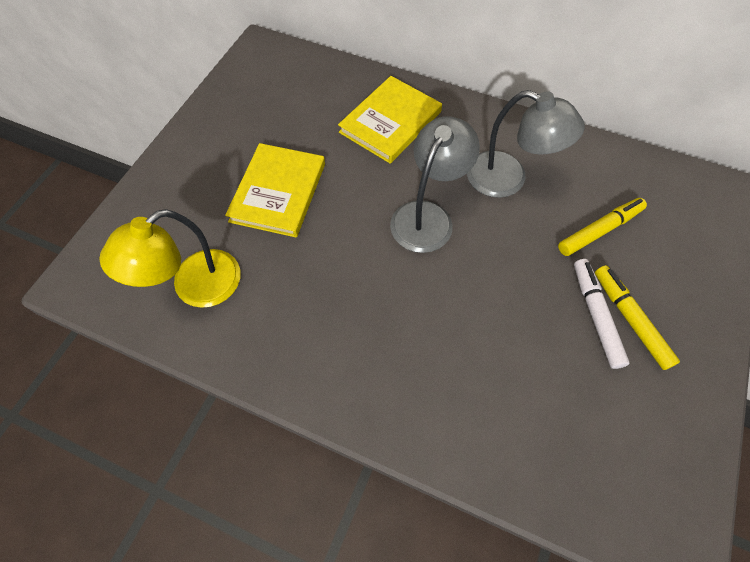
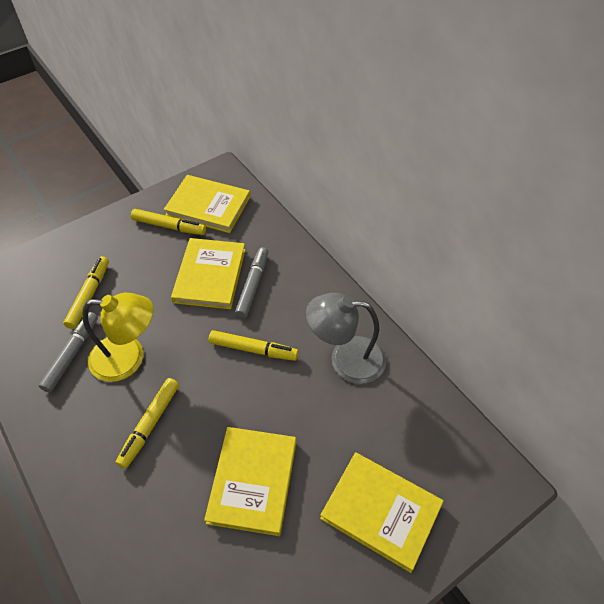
grey lamp: 2 -> 1
grey marker: 0 -> 2
white marker: 1 -> 0
yellow book: 2 -> 4
yellow marker: 2 -> 4

